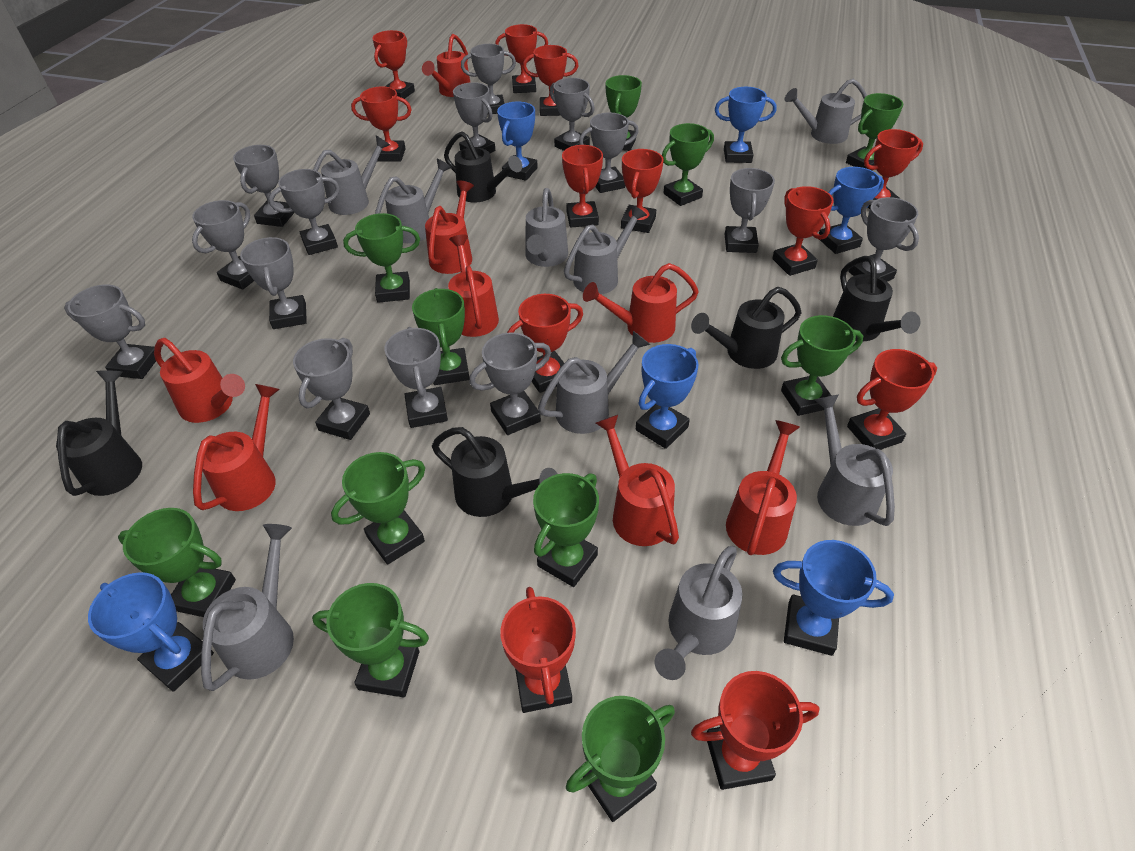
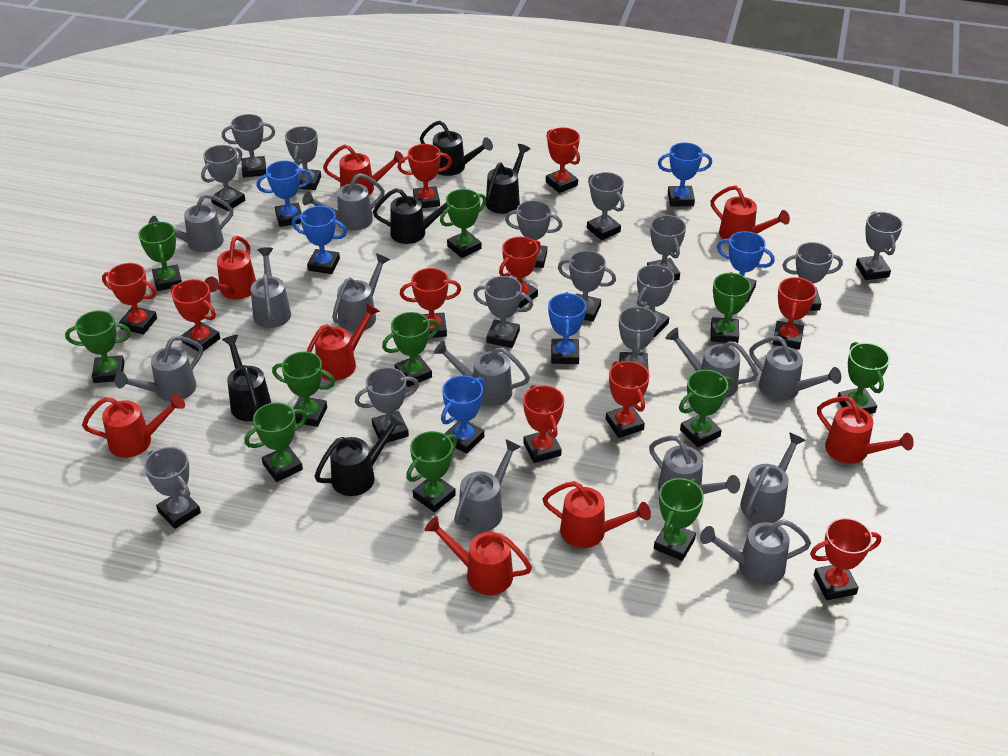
grey watering can: 9 -> 12
red trophy: 12 -> 10

